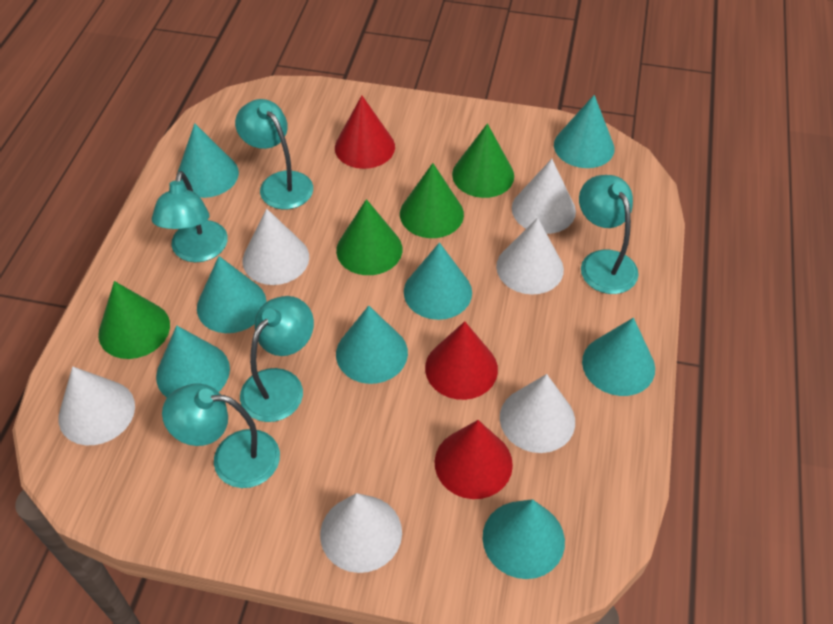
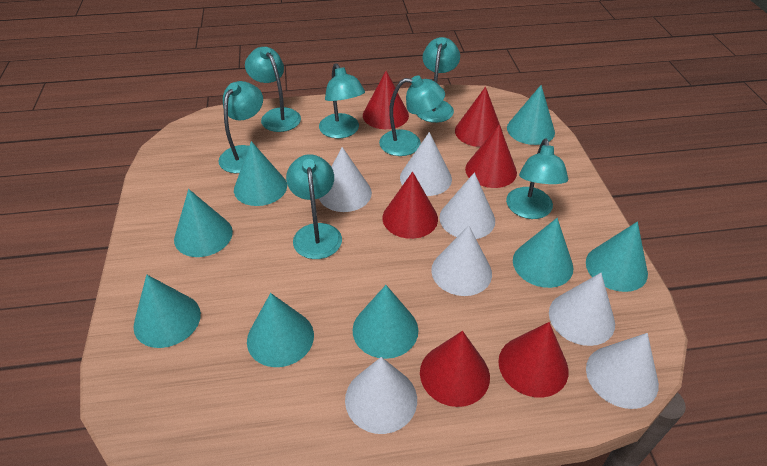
green cone: 4 -> 0
red cone: 3 -> 6
turquoise lamp: 5 -> 7
white cone: 6 -> 7

